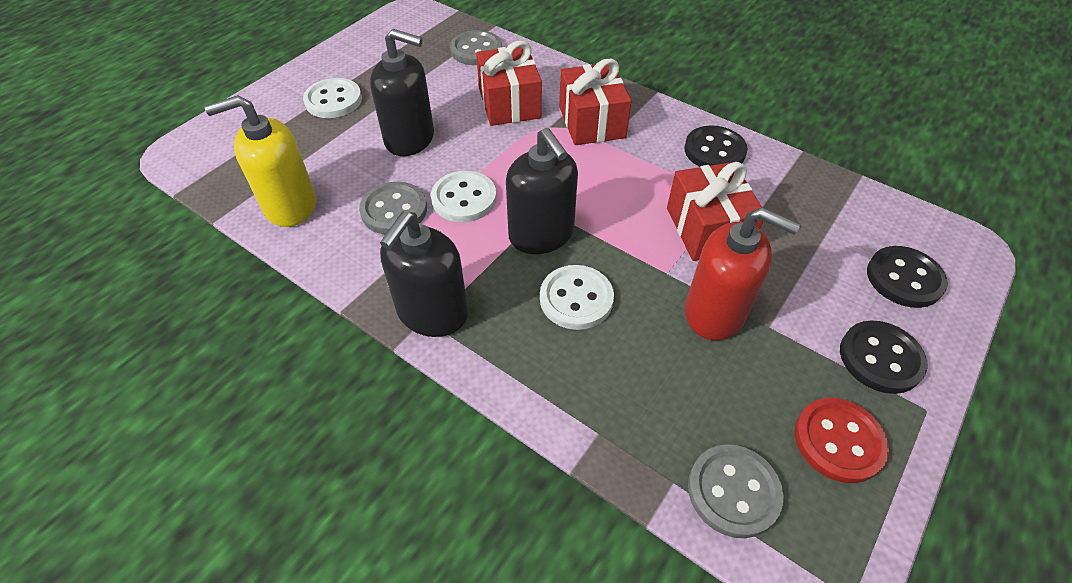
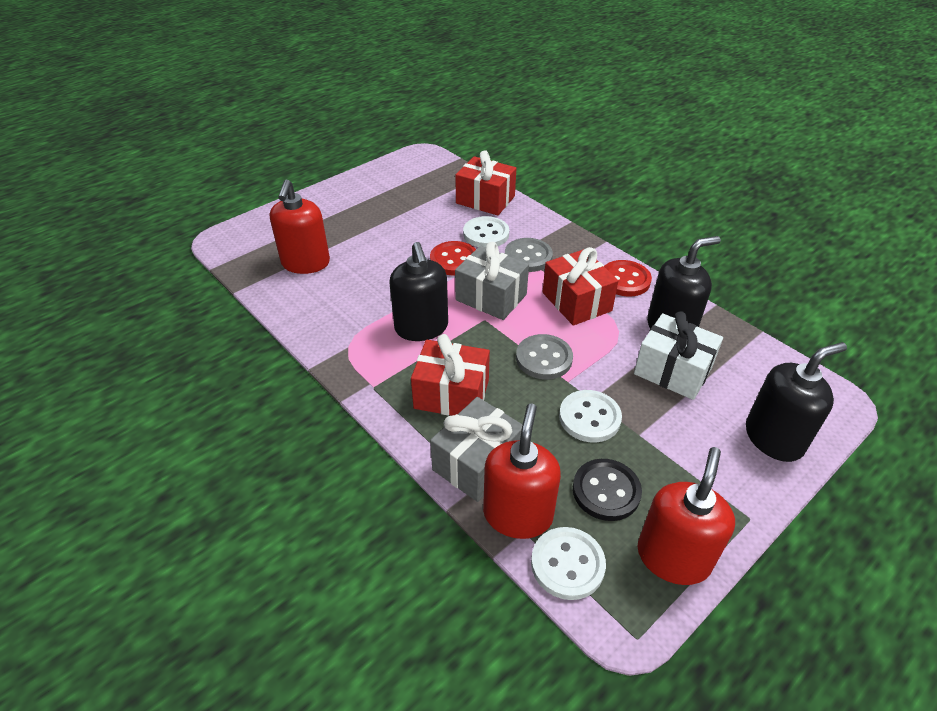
black button: 3 -> 1
grey button: 3 -> 2
grey gift: 0 -> 2
red button: 1 -> 2
red soap dispenser: 1 -> 3
white gift: 0 -> 1
yellow soap dispenser: 1 -> 0

